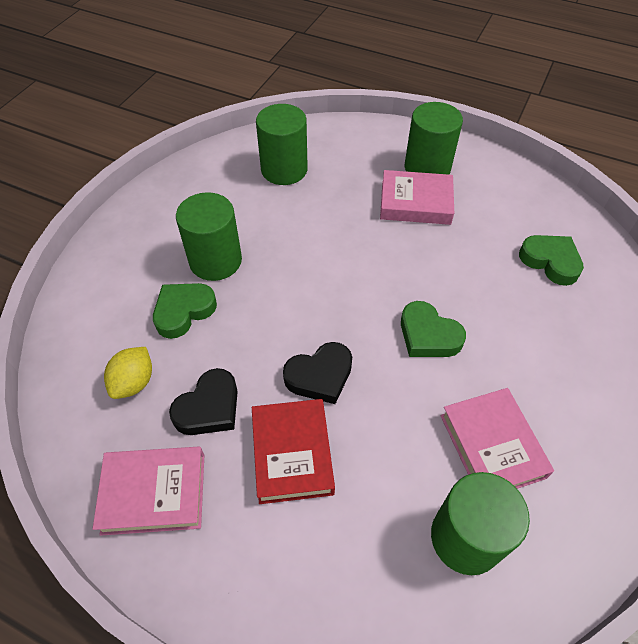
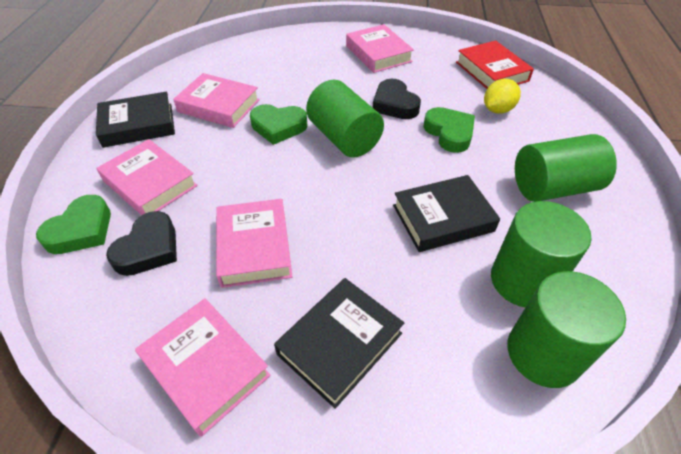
black book: 0 -> 3
pink book: 3 -> 5

